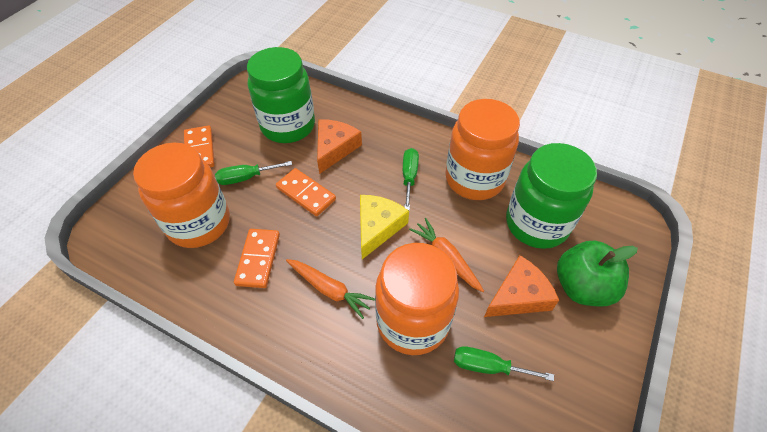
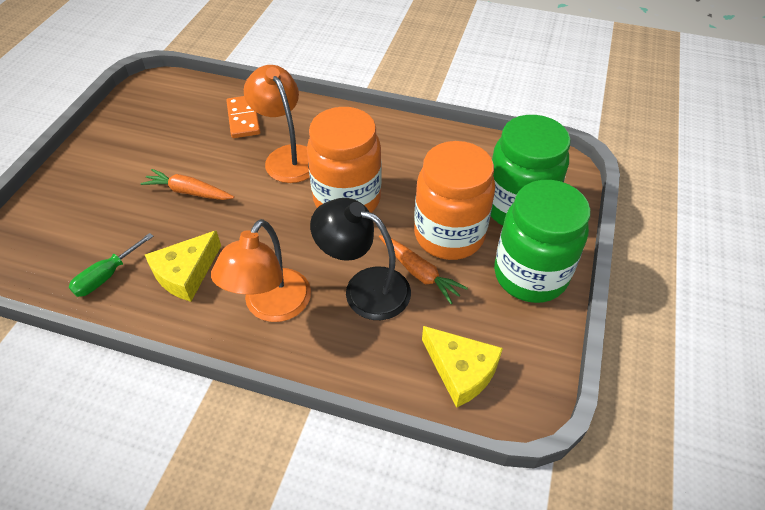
black lamp: 0 -> 1
green apple: 1 -> 0
green screwdriver: 3 -> 1
orange cheese: 2 -> 0
orange domino: 3 -> 1
orange jar: 3 -> 2
orange lamp: 0 -> 2
yellow cheese: 1 -> 2

